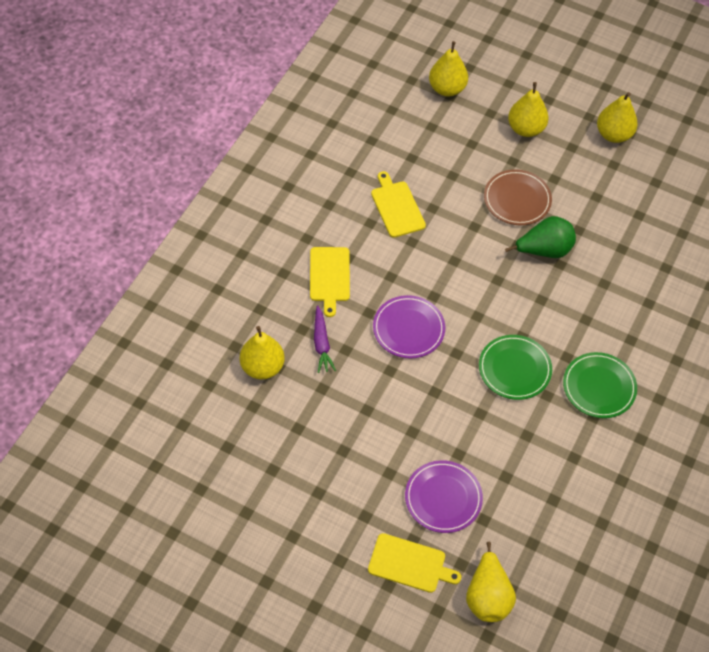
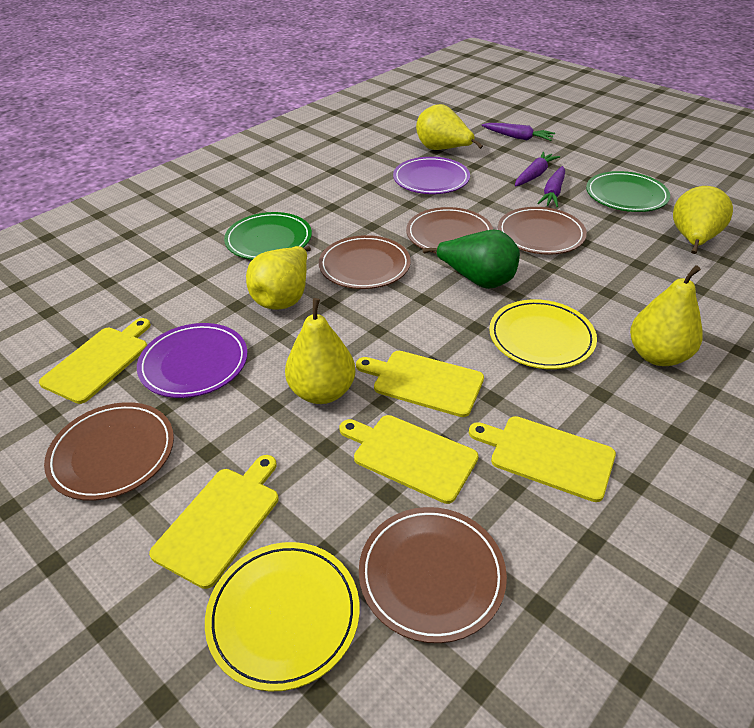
brown plate: 1 -> 5
purple carrot: 1 -> 3
yellow cutting board: 3 -> 5
yellow plate: 0 -> 2

